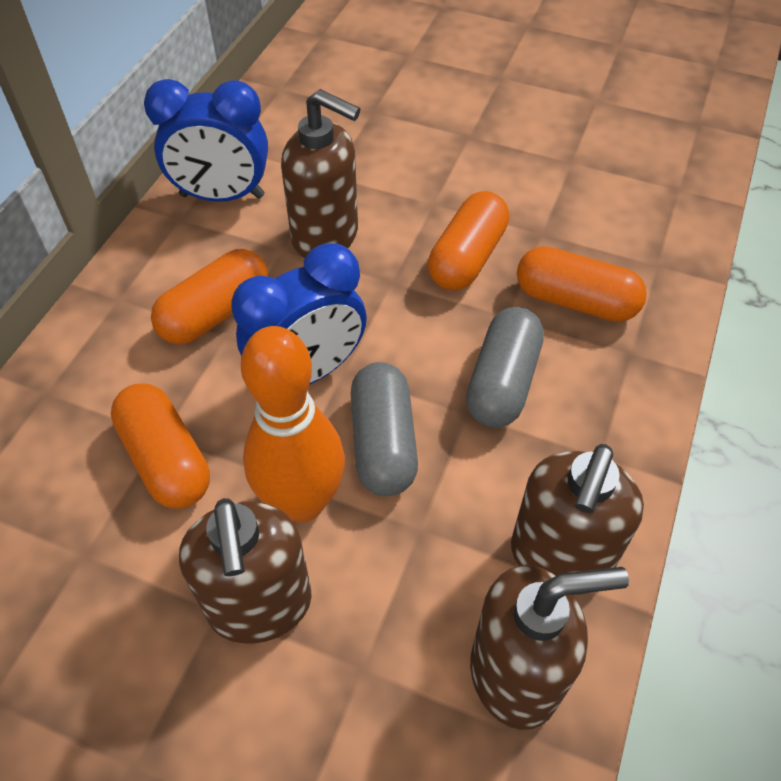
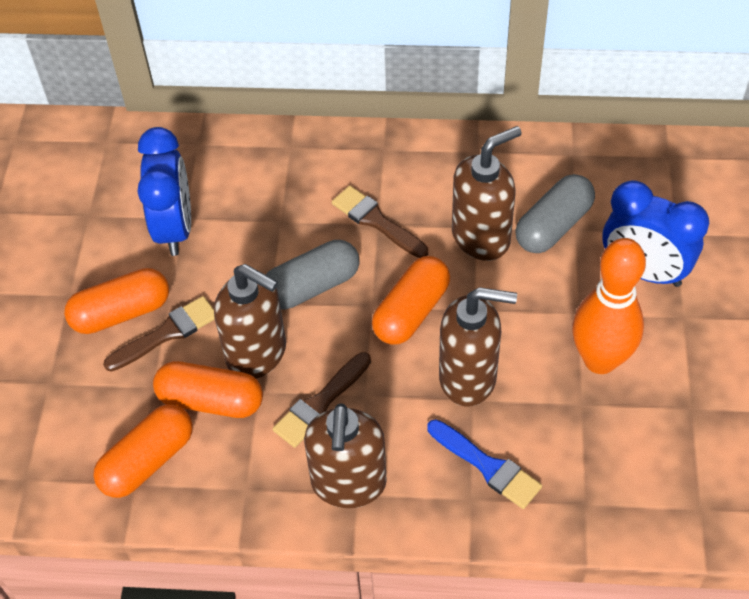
blue brush: 0 -> 1
brown brush: 0 -> 3

